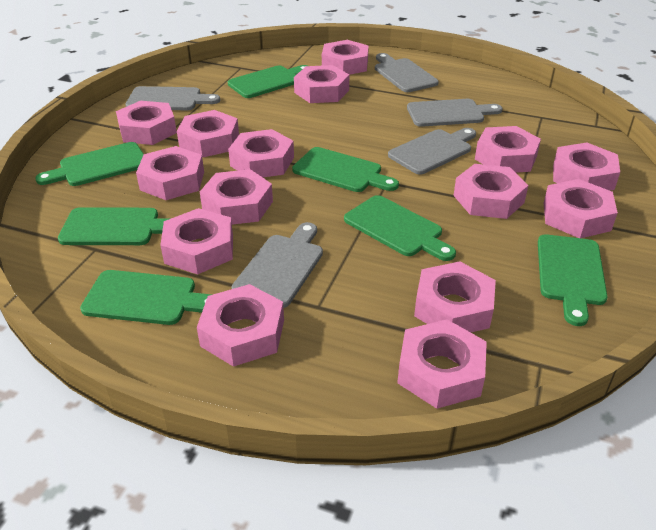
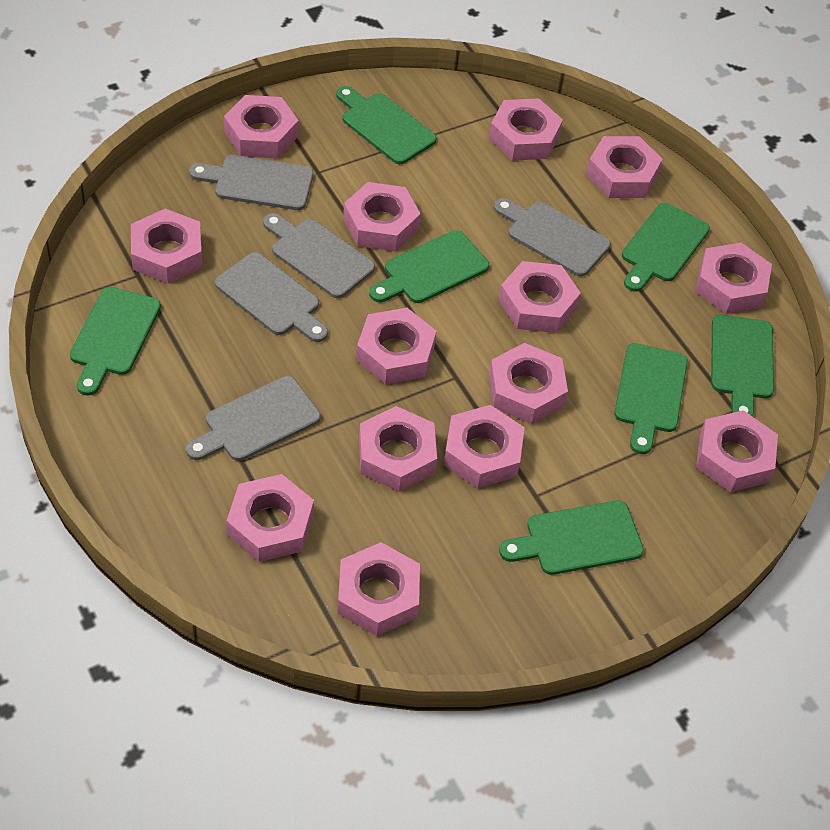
pink nut: 15 -> 14

